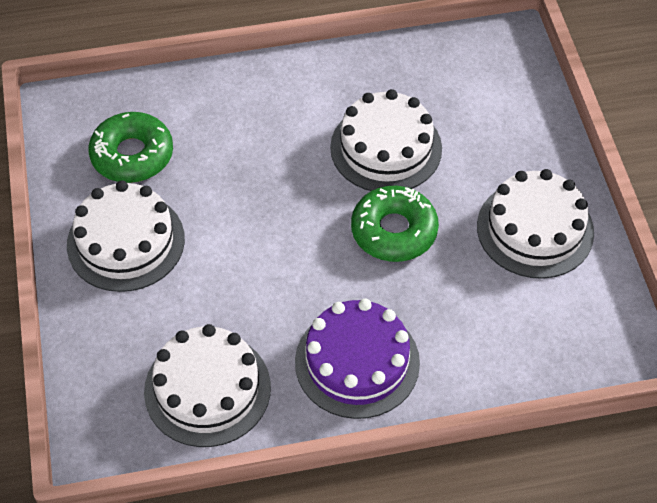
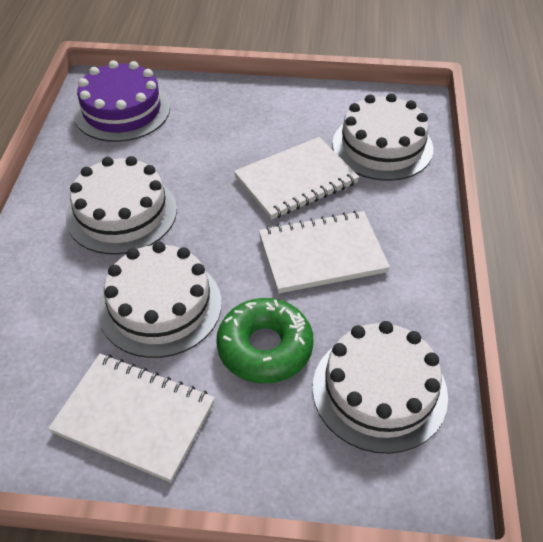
green donut: 2 -> 1
white notebook: 0 -> 3

